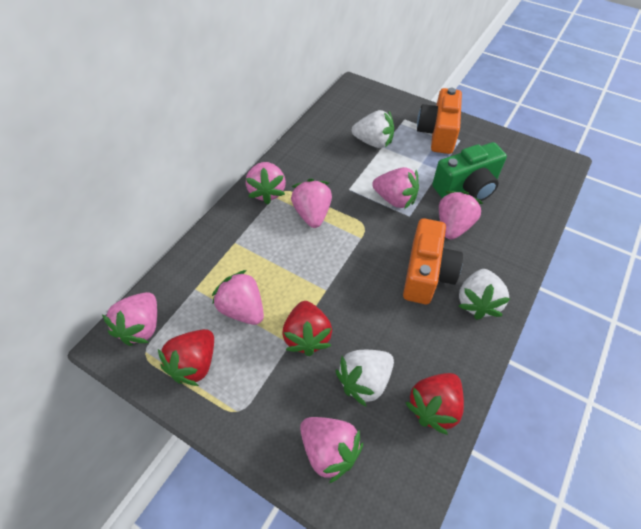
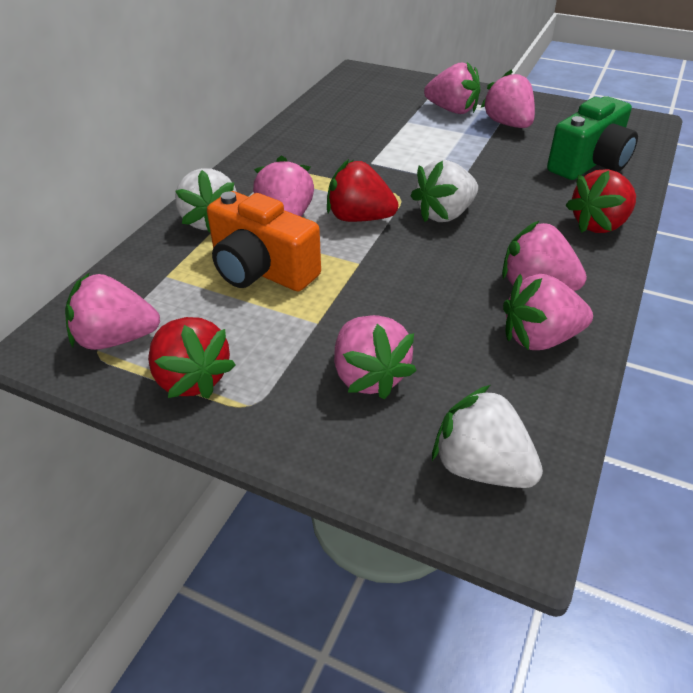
orange camera: 2 -> 1

